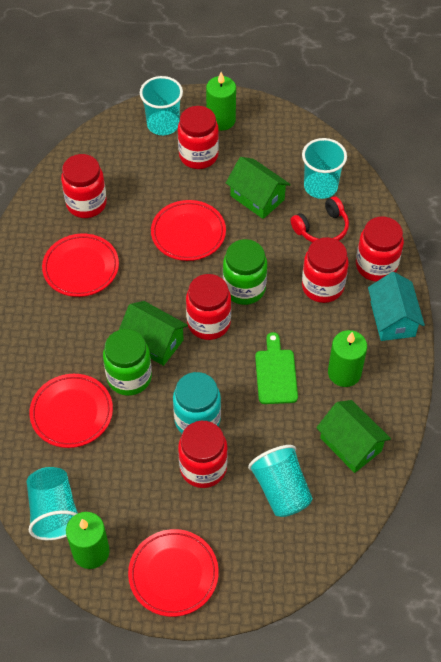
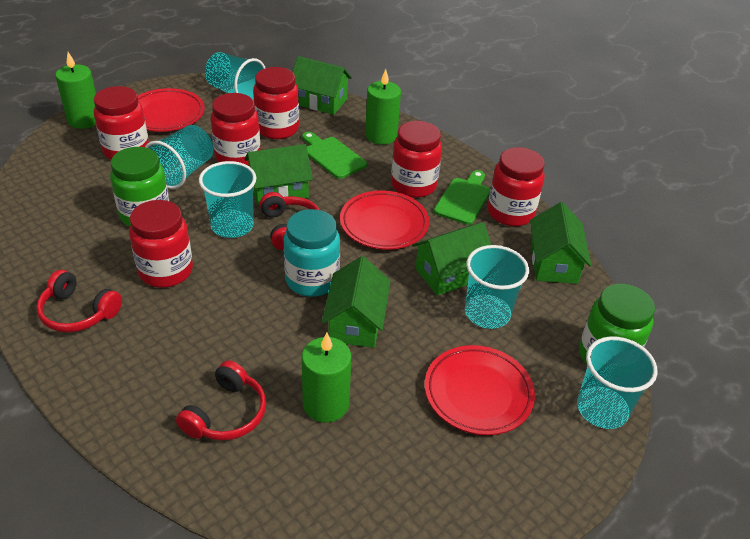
green cutting board: 1 -> 2
green house: 3 -> 5
red headphones: 1 -> 3
red plate: 4 -> 3
turquoise cup: 4 -> 5
turquoise house: 1 -> 0

